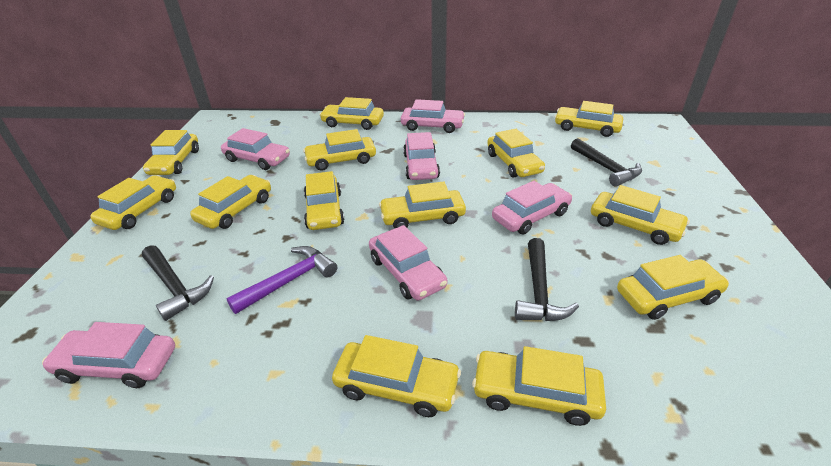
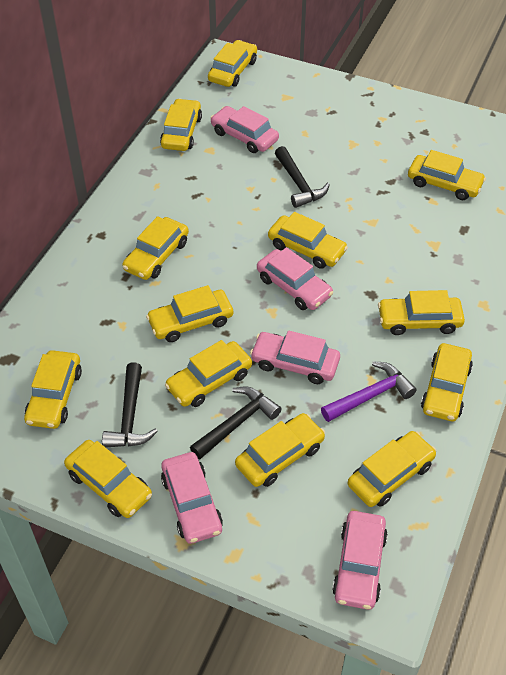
pink car: 6 -> 5

